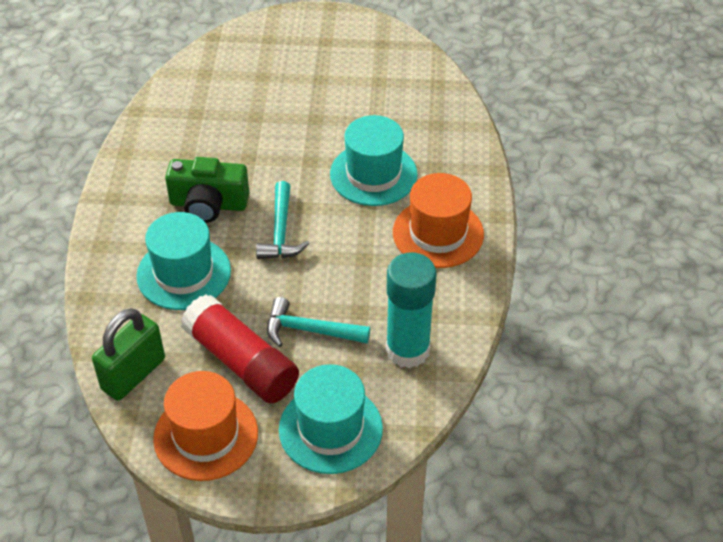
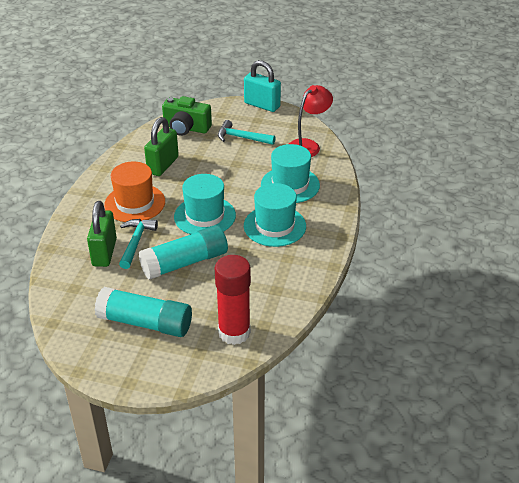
green padlock: 1 -> 2
orange hat: 2 -> 1
red lamp: 0 -> 1
turquoise glue stick: 1 -> 2
turquoise padlock: 0 -> 1

